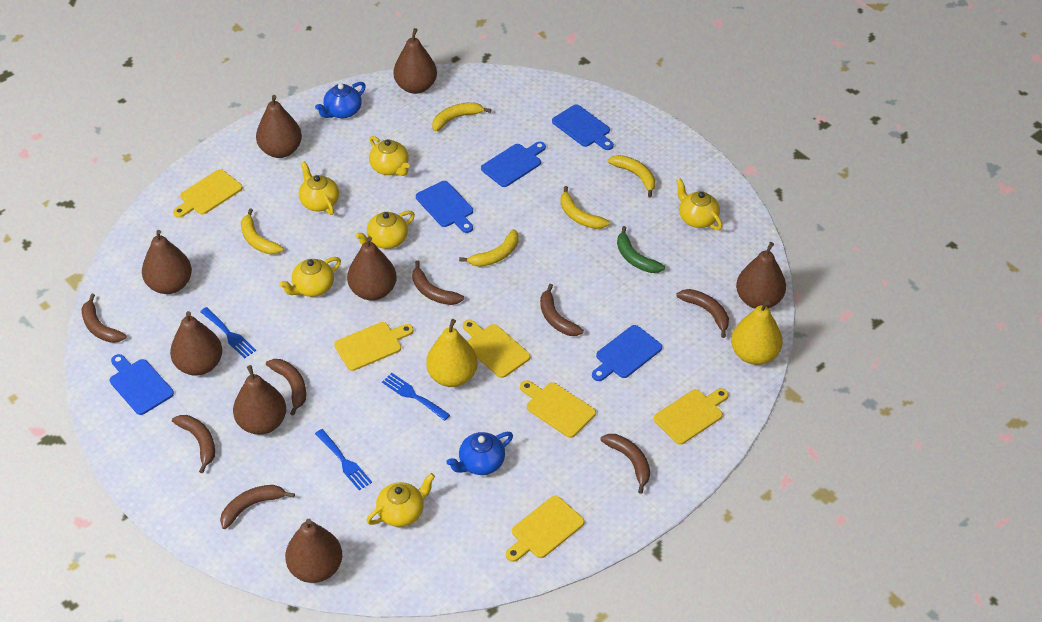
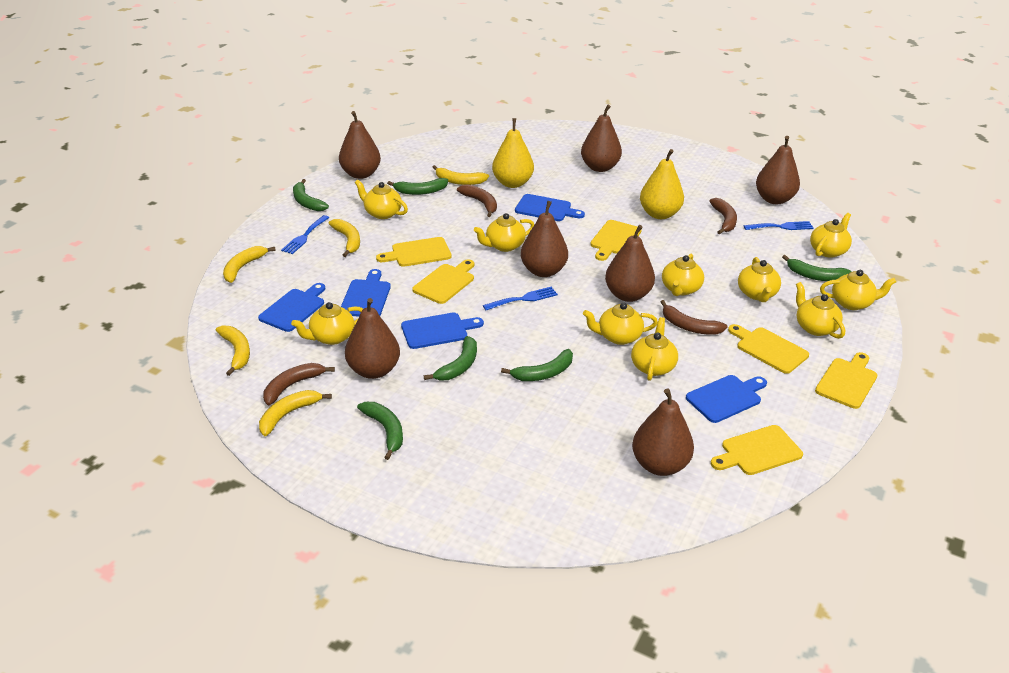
blue teapot: 2 -> 0
brown banana: 8 -> 4
brown pear: 8 -> 7
green banana: 1 -> 6
yellow teapot: 6 -> 10

